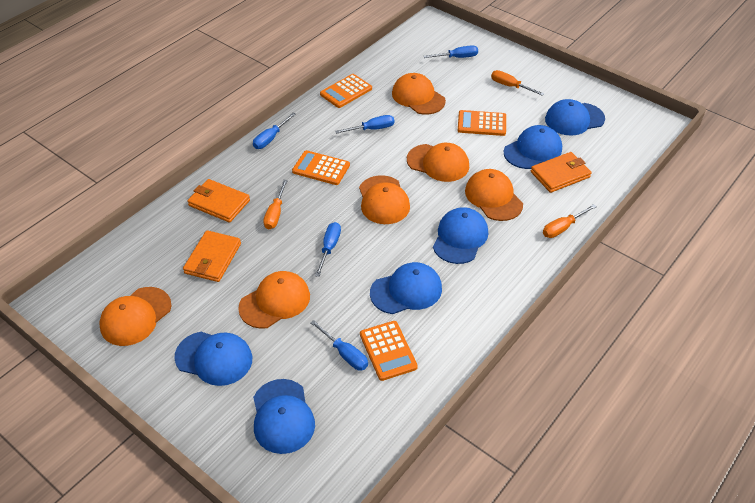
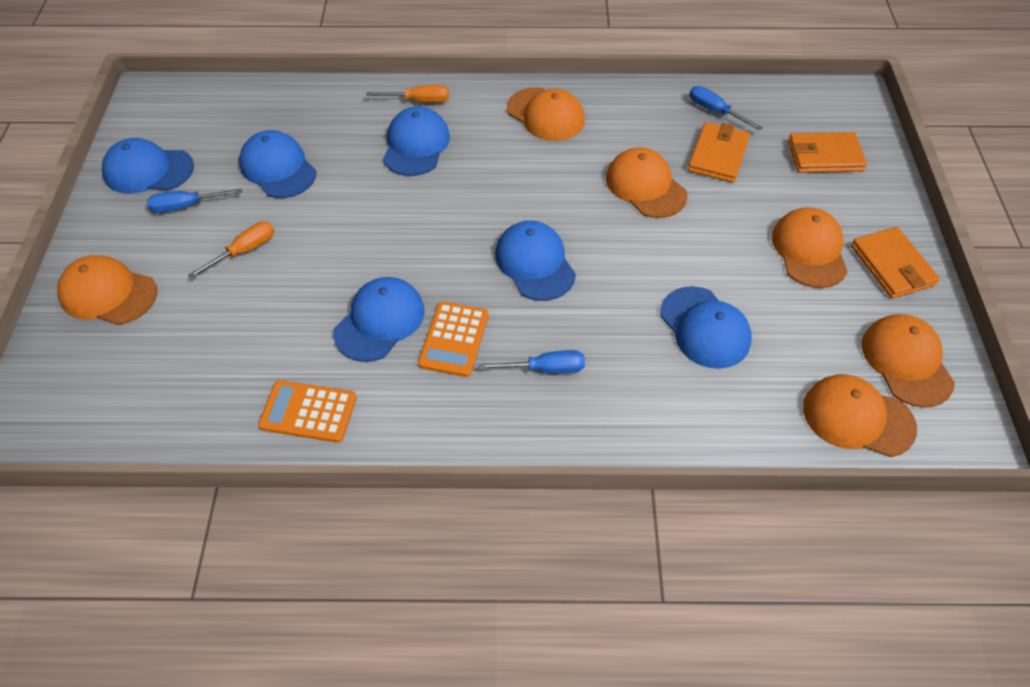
blue screwdriver: 5 -> 3
orange calculator: 4 -> 2
orange screwdriver: 3 -> 2

